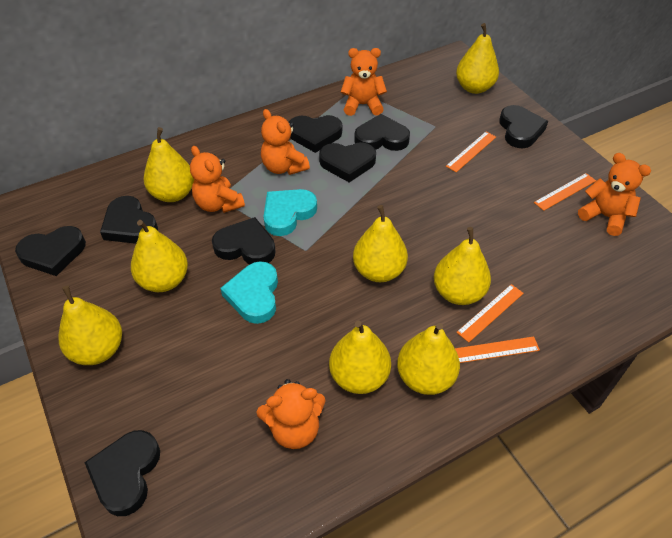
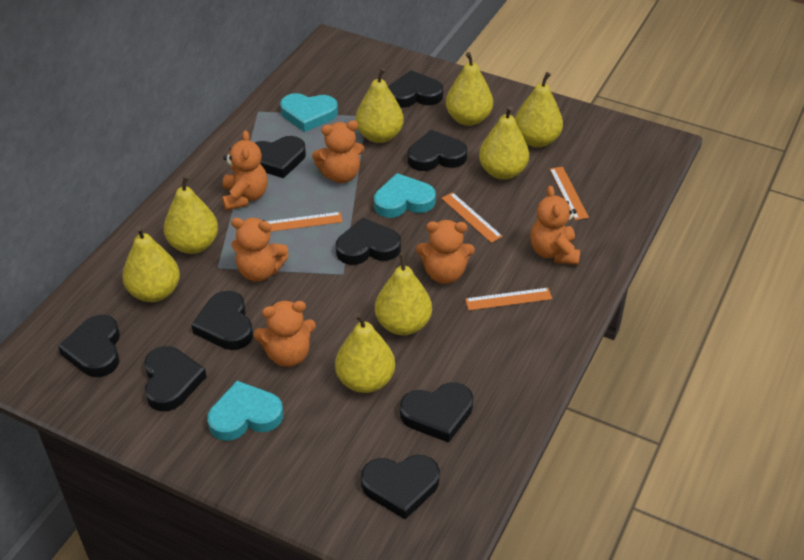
black heart: 8 -> 9
orange teddy bear: 5 -> 6
turquoise heart: 2 -> 3

